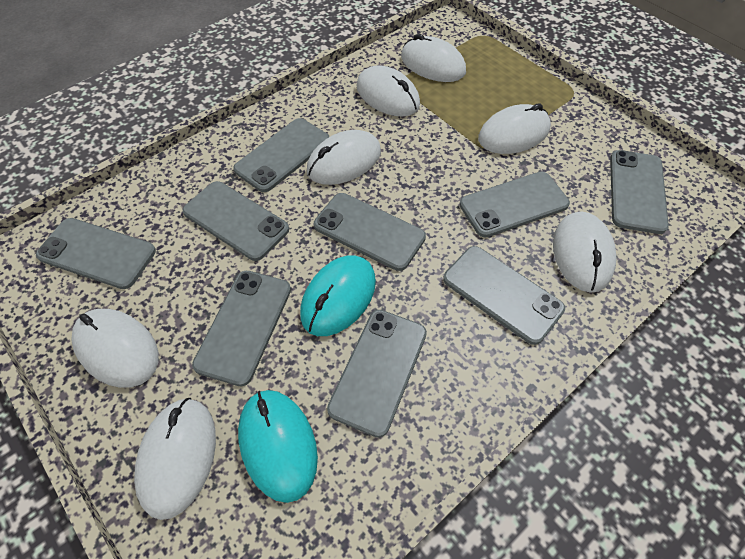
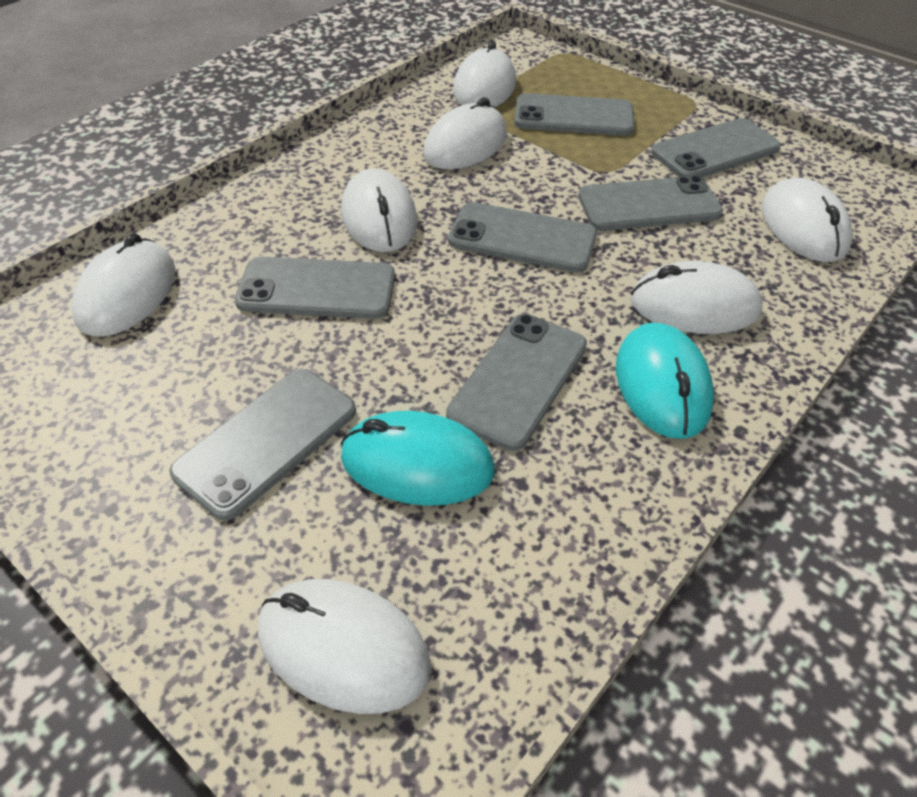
grey phone: 9 -> 7

